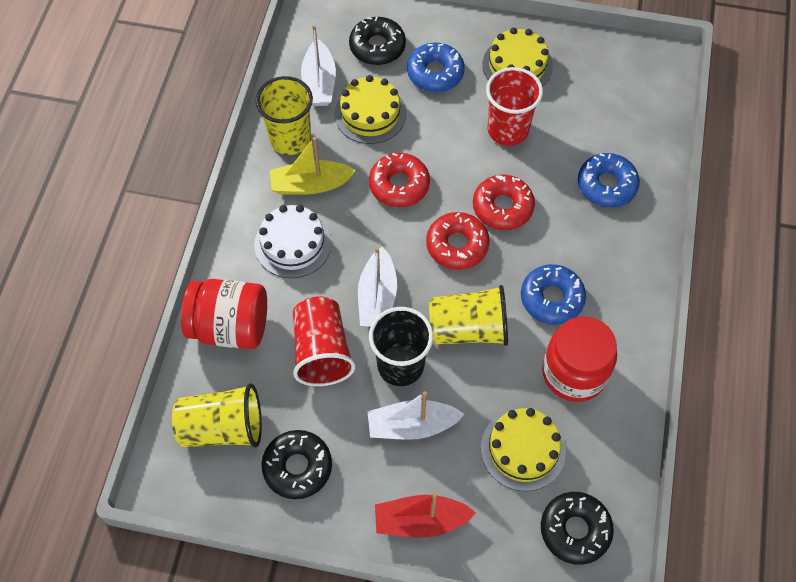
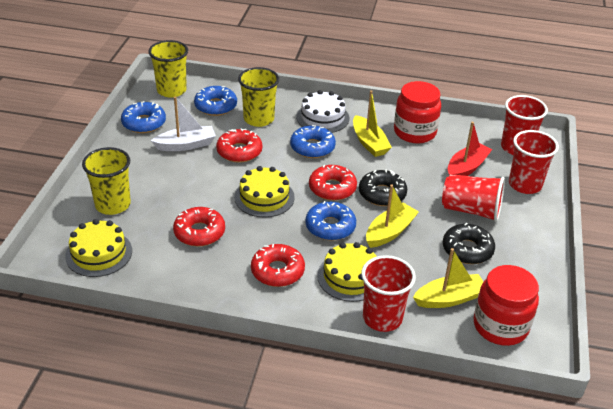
black cup: 1 -> 0
black donut: 3 -> 2
blue donut: 3 -> 4
red cup: 2 -> 4
red donut: 3 -> 4
white boat: 3 -> 1
yellow boat: 1 -> 3

